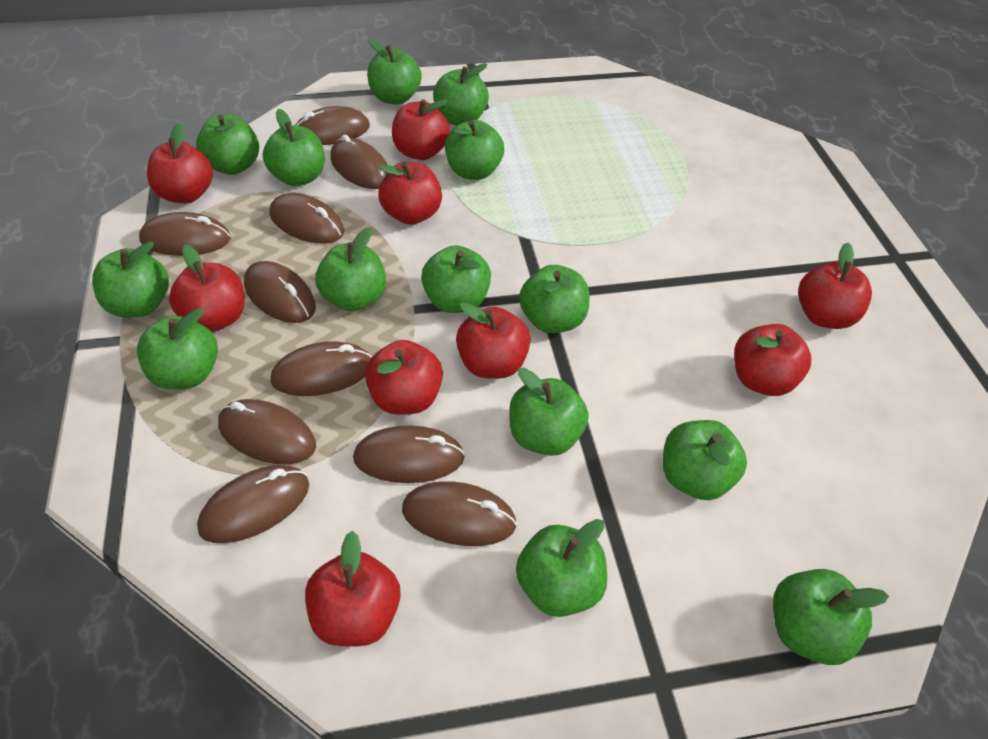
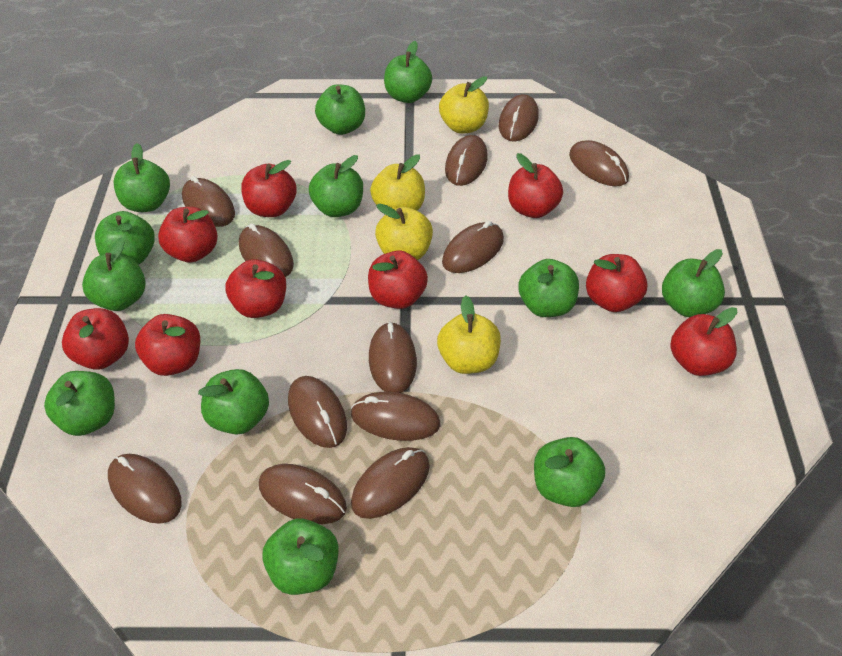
brown mouse: 10 -> 12
green apple: 14 -> 12
yellow apple: 0 -> 4

